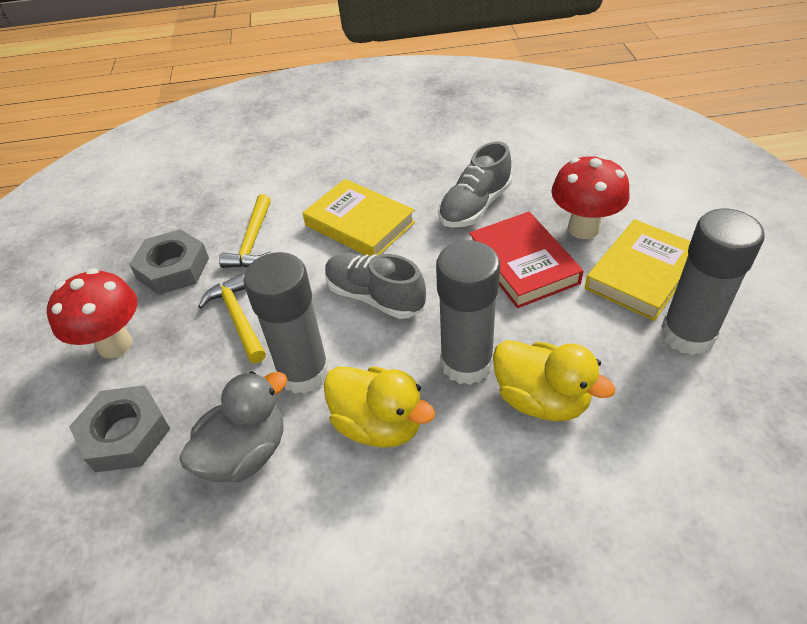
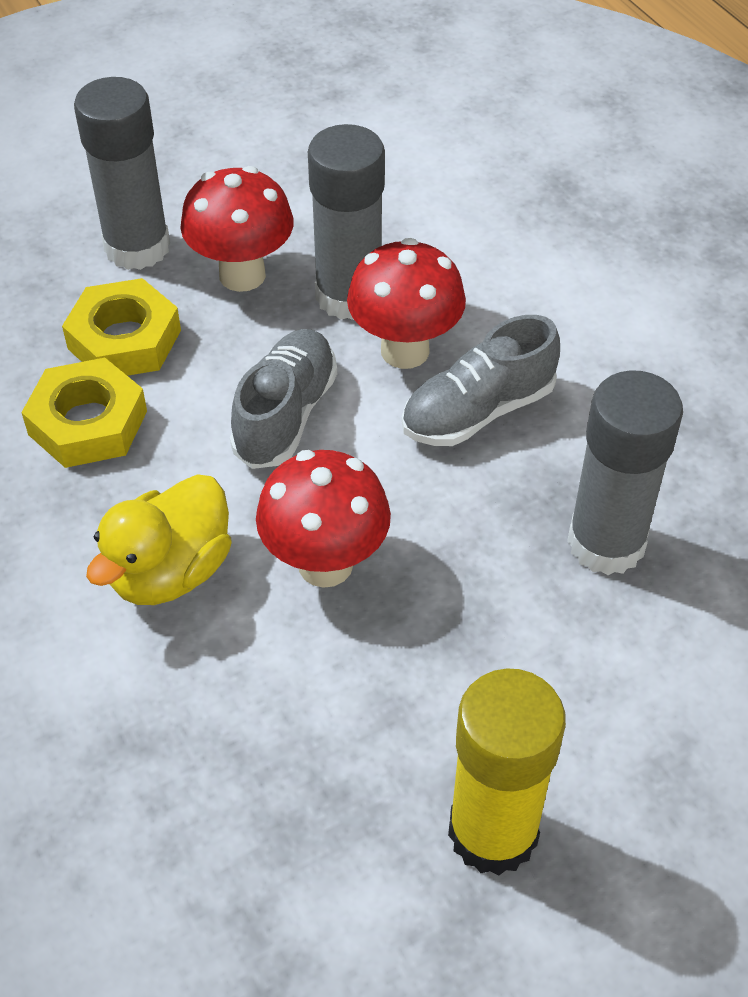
grey duck: 1 -> 0
grey nut: 2 -> 0
red book: 1 -> 0
red mushroom: 2 -> 3
yellow book: 2 -> 0
yellow duck: 2 -> 1
yellow glue stick: 0 -> 1
yellow hammer: 2 -> 0
yellow nut: 0 -> 2

